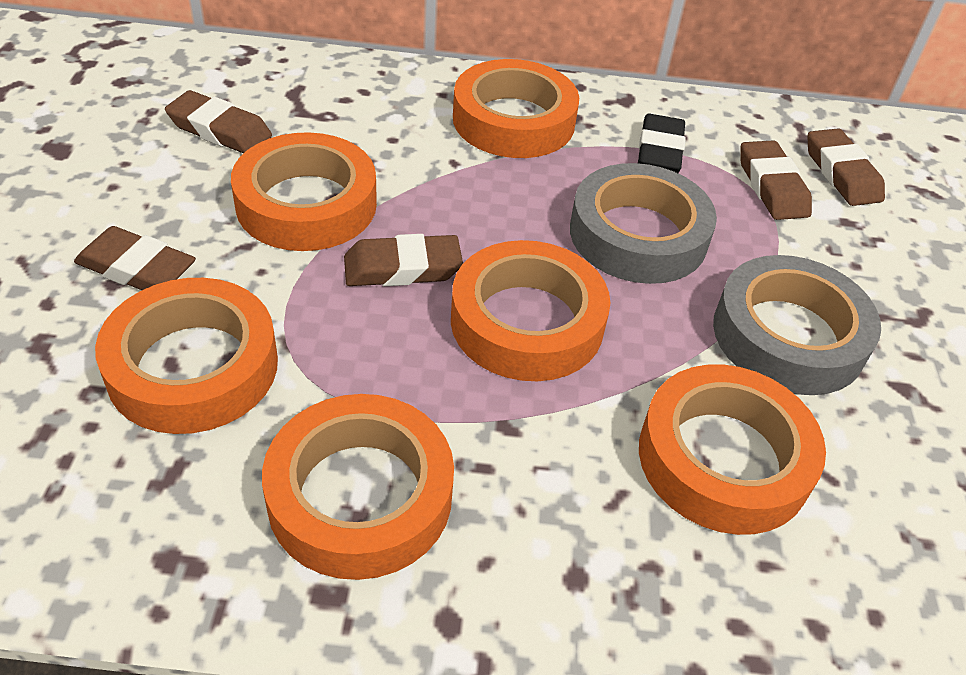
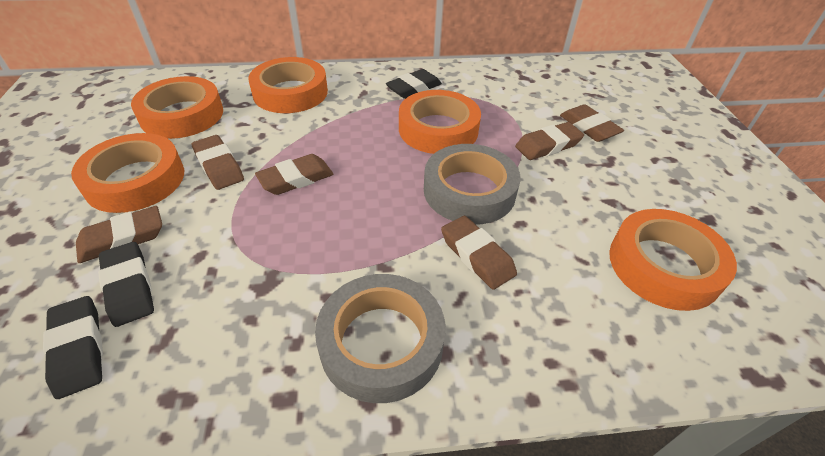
black eraser: 1 -> 3
brown eraser: 5 -> 6
orange tape: 6 -> 5

